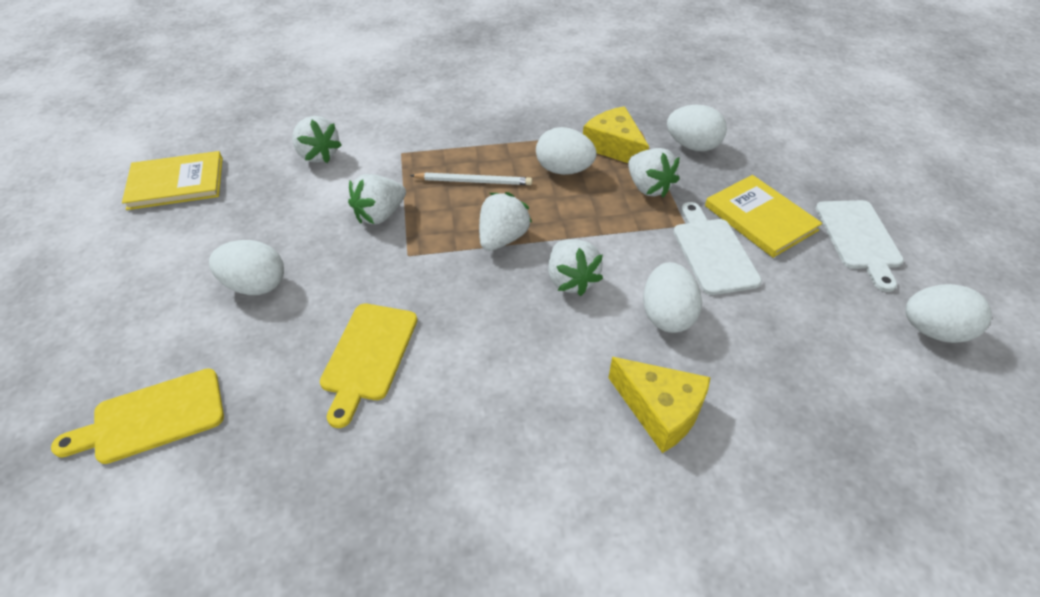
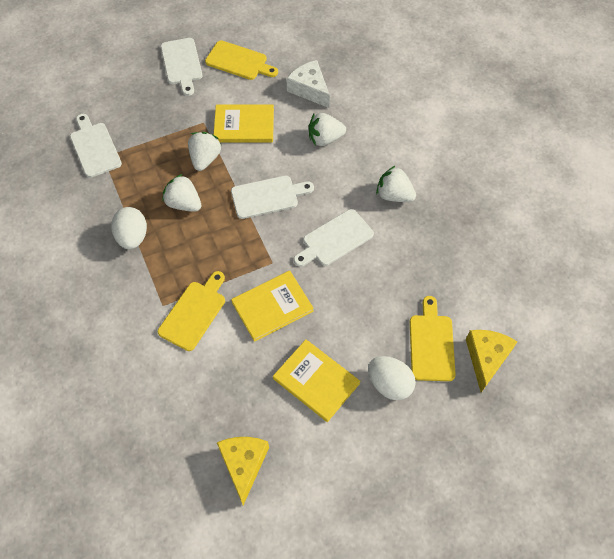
white cheese: 0 -> 1
white cutting board: 2 -> 4
white egg: 5 -> 2
white pencil: 1 -> 0
white strawberry: 5 -> 4
yellow book: 2 -> 3
yellow cutting board: 2 -> 3

